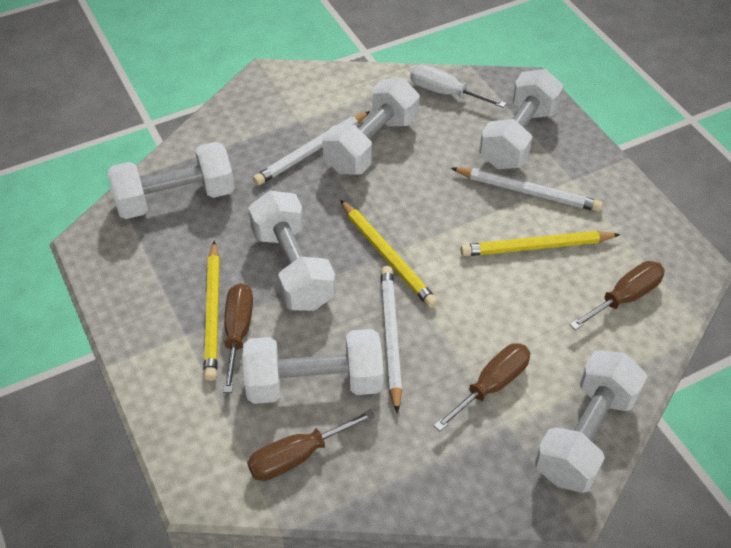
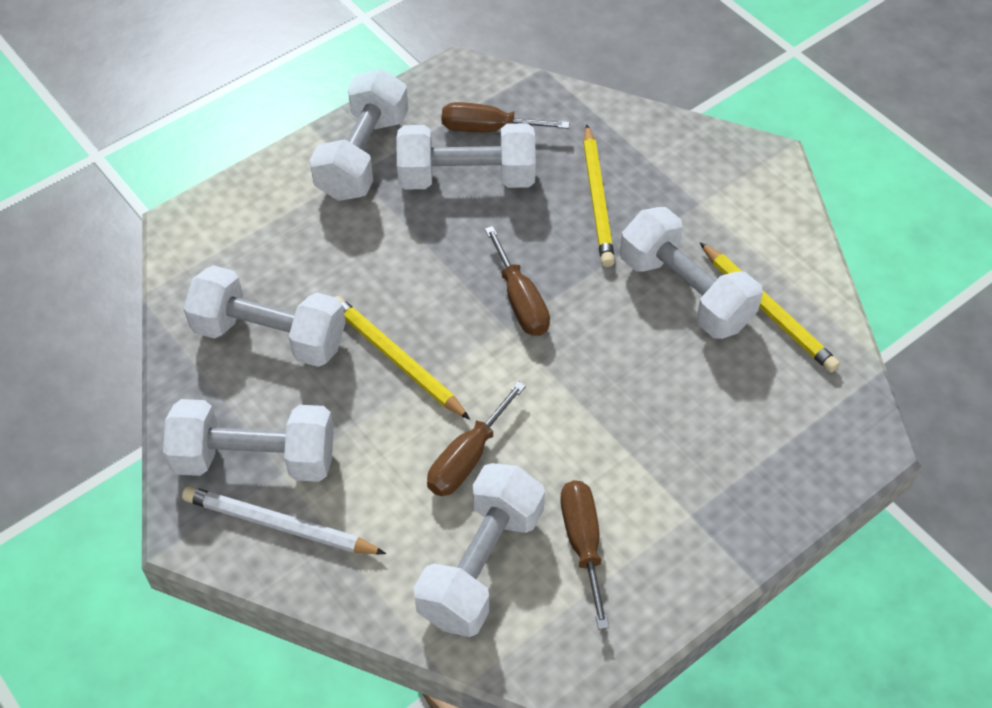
white pencil: 3 -> 1
white screwdriver: 1 -> 0

